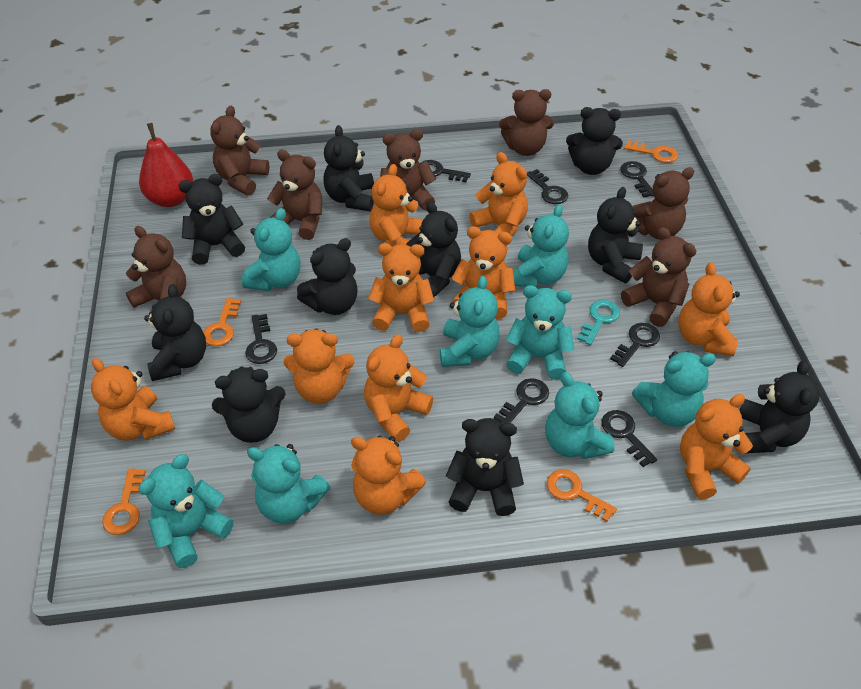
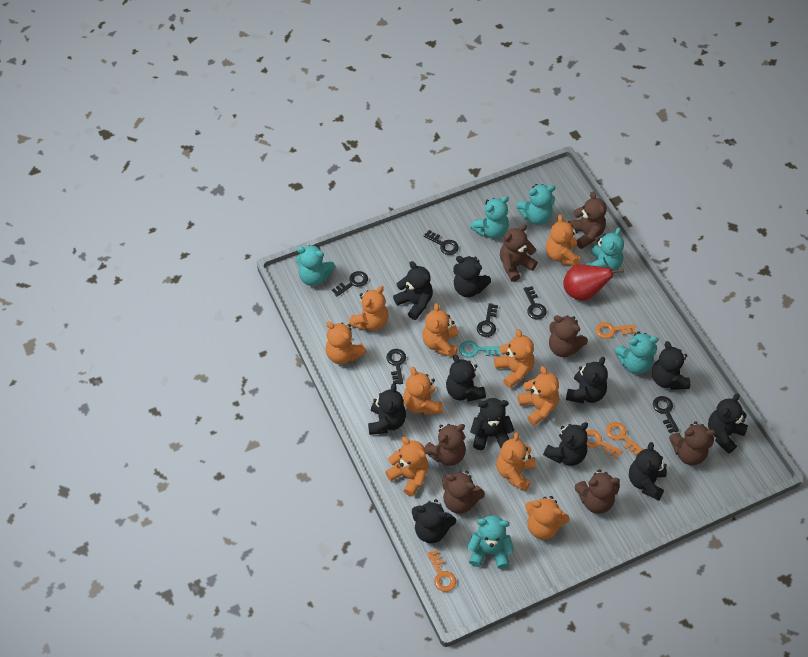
black key: 7 -> 6
black teddy bear: 10 -> 11
turquoise teddy bear: 8 -> 6

